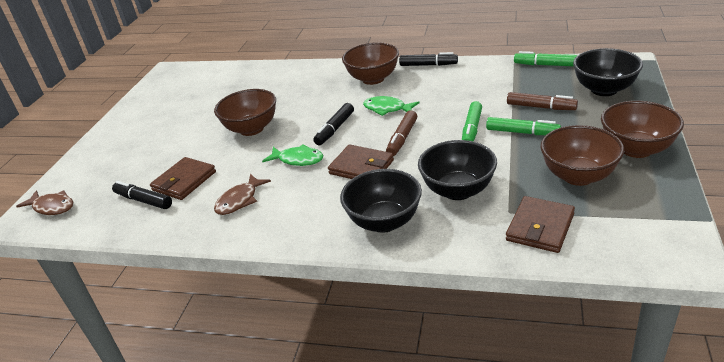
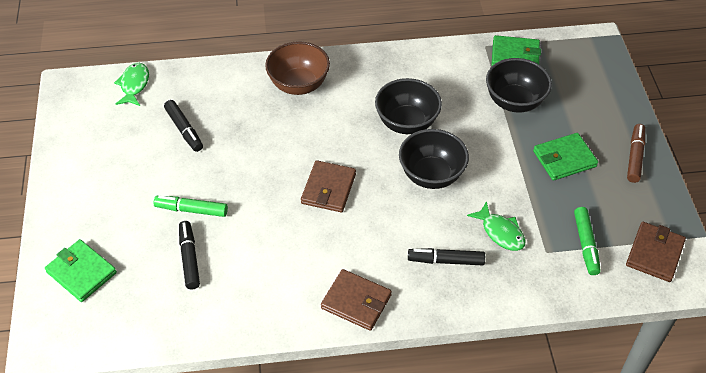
brown bowl: 4 -> 1
brown fish: 2 -> 0
brown marker: 2 -> 1
green marker: 3 -> 2
green wallet: 0 -> 3

